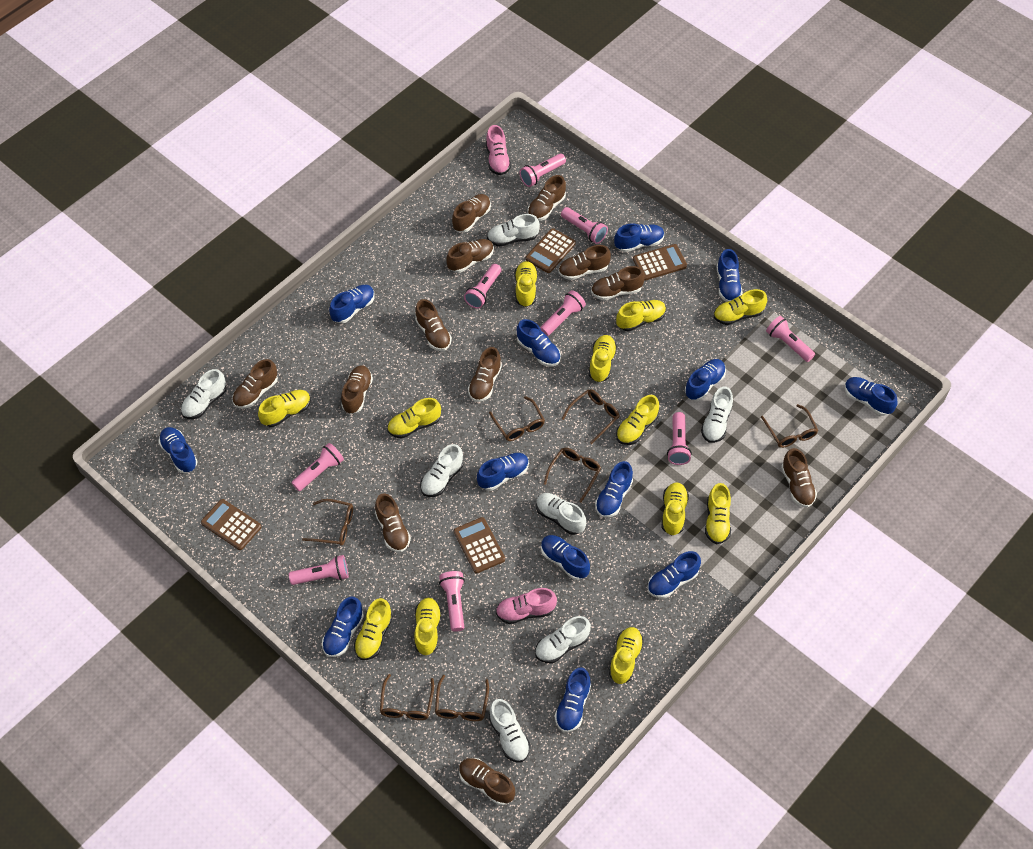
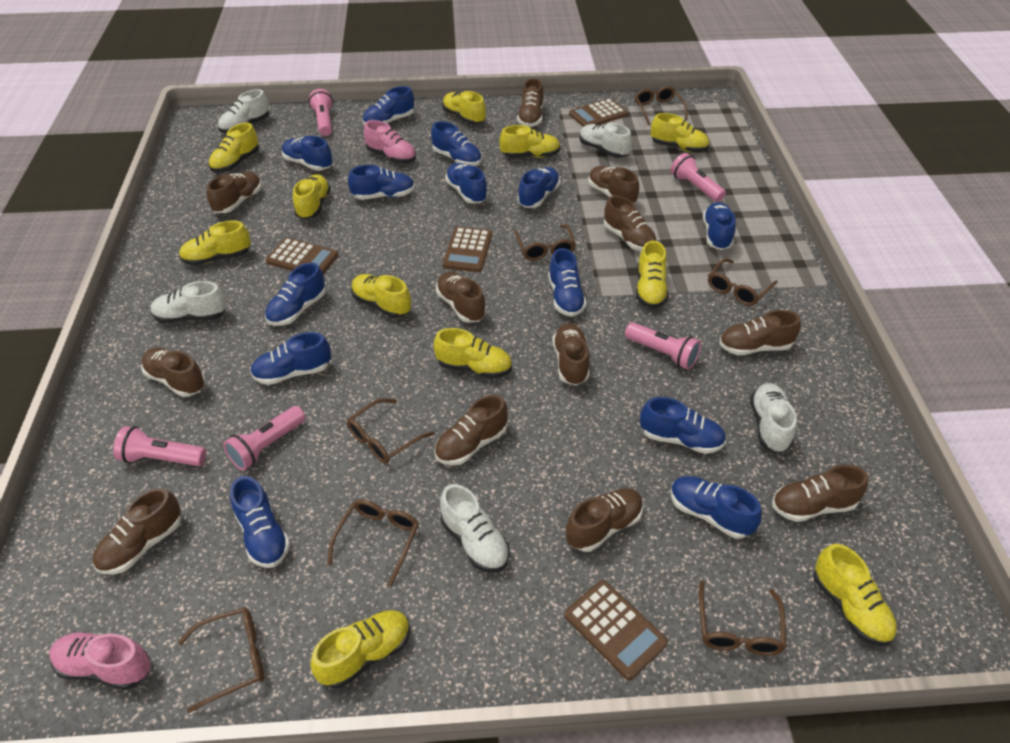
pink flashlight: 9 -> 5
white shoe: 7 -> 5
yellow shoe: 12 -> 11

